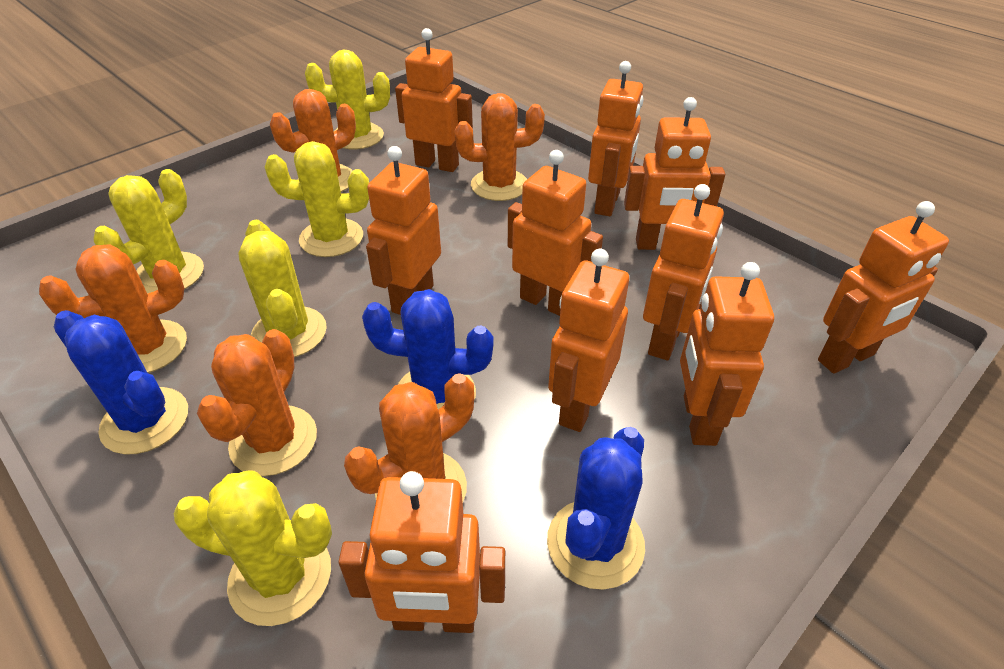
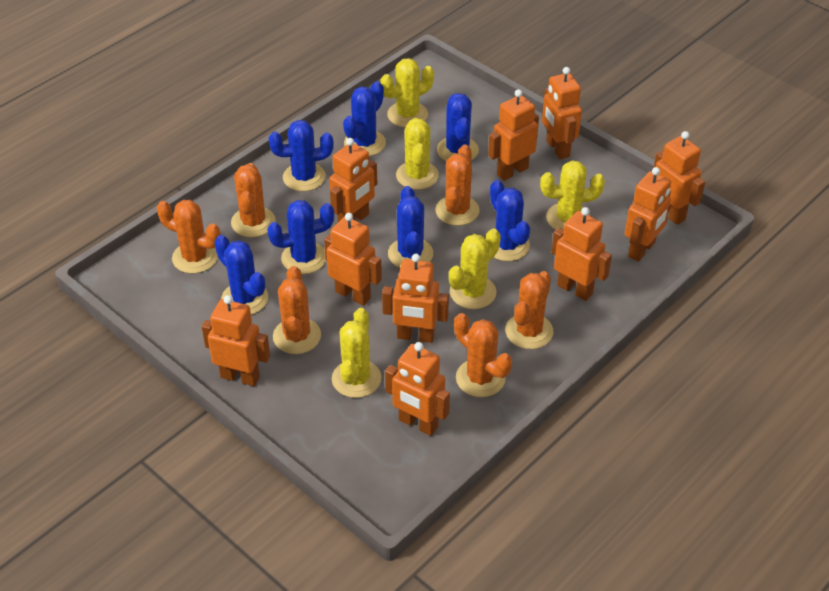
blue cactus: 3 -> 7
orange cactus: 5 -> 6

